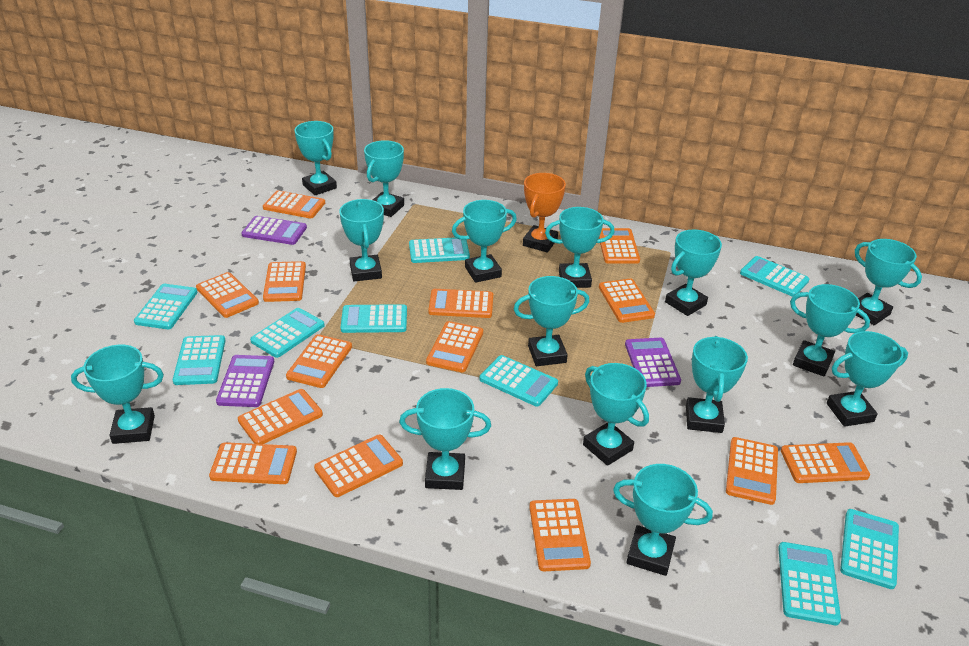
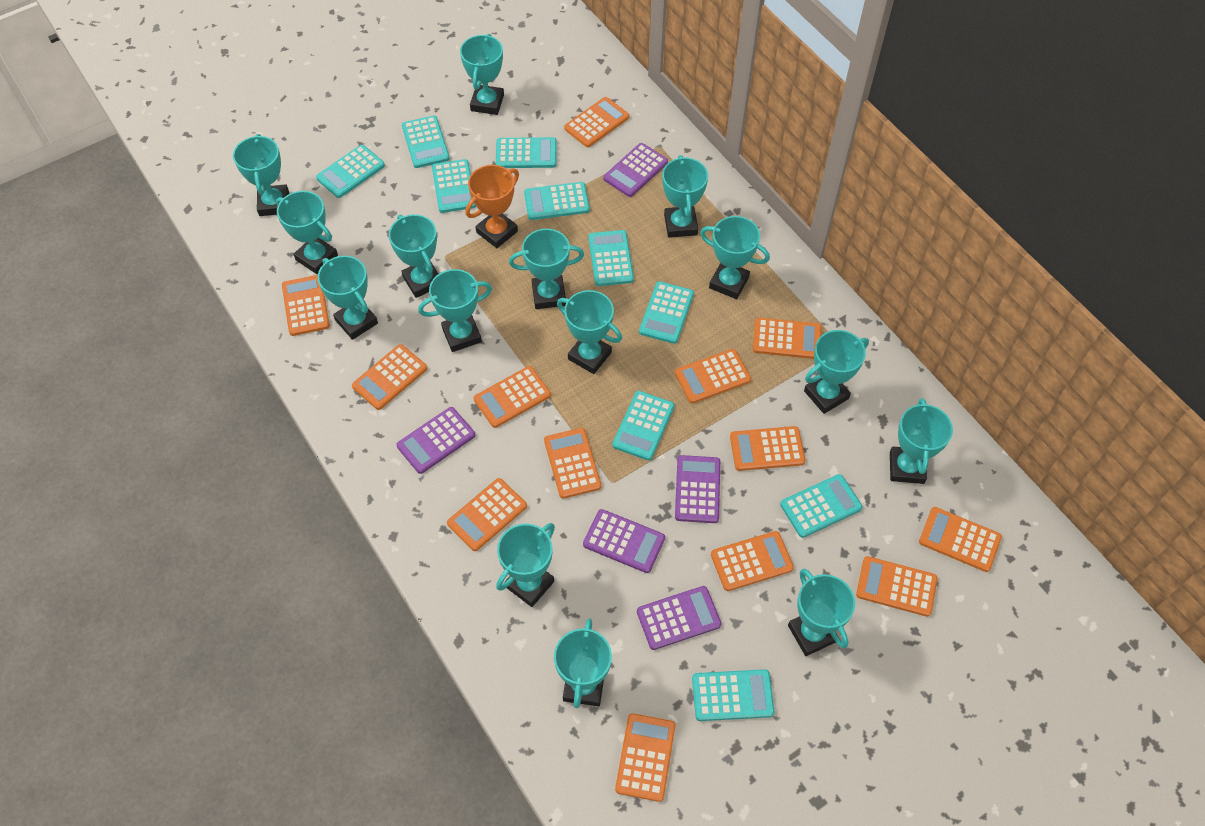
orange calculator: 14 -> 13
purple calculator: 3 -> 5
turquoise calculator: 9 -> 10

